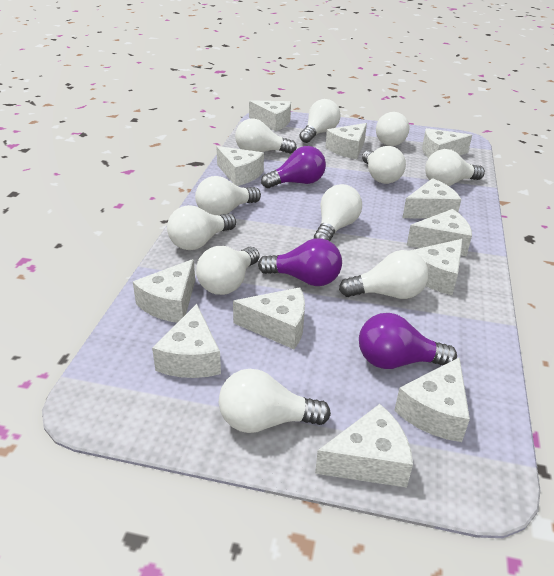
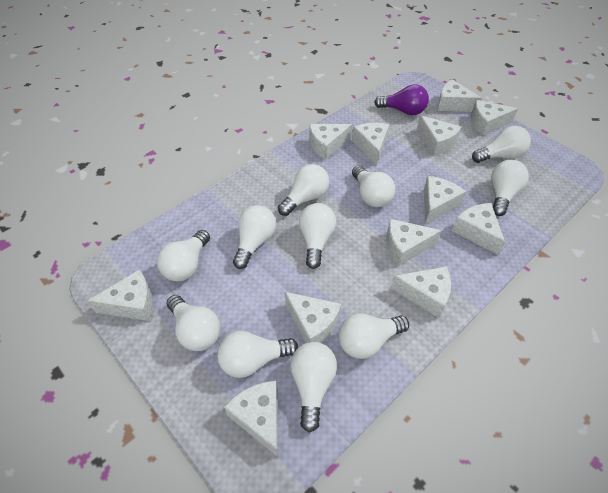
purple light bulb: 3 -> 1

